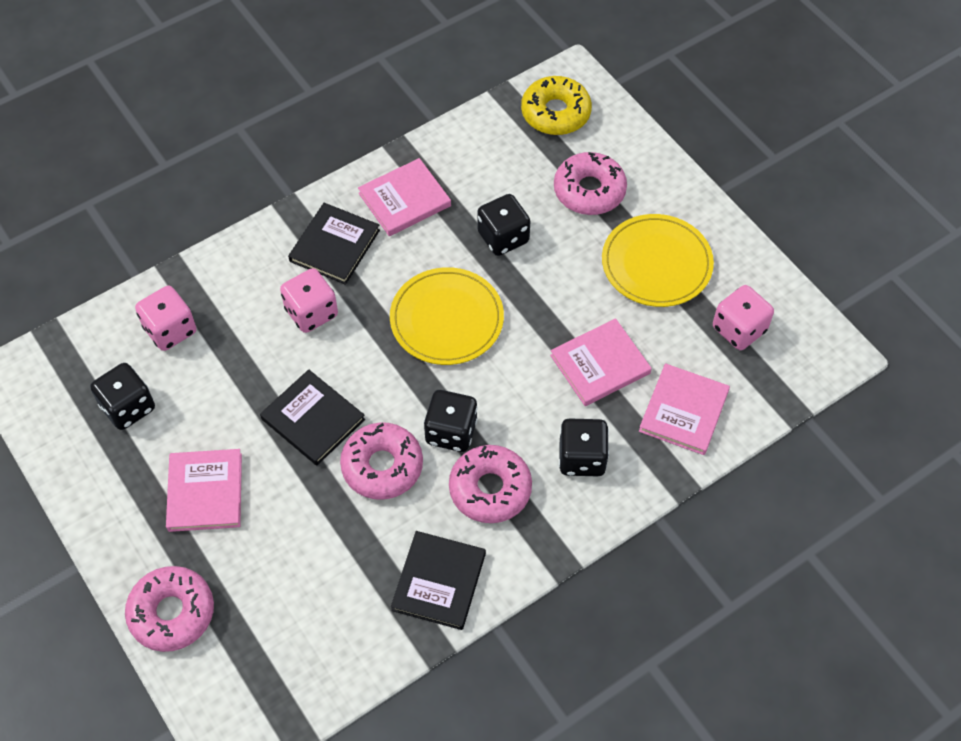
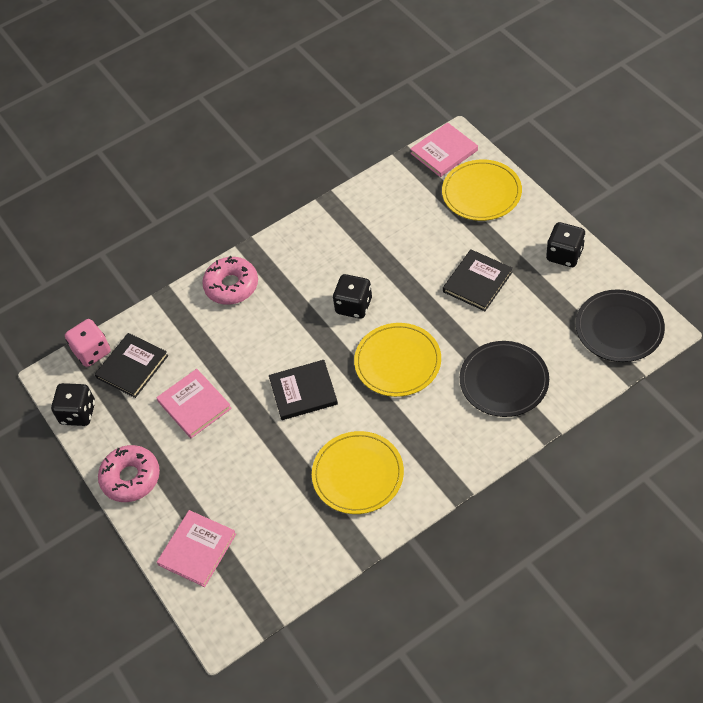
black dice: 4 -> 3
black plate: 0 -> 2
pink book: 4 -> 3
pink dice: 3 -> 1
pink donut: 4 -> 2
yellow donut: 1 -> 0
yellow plate: 2 -> 3

